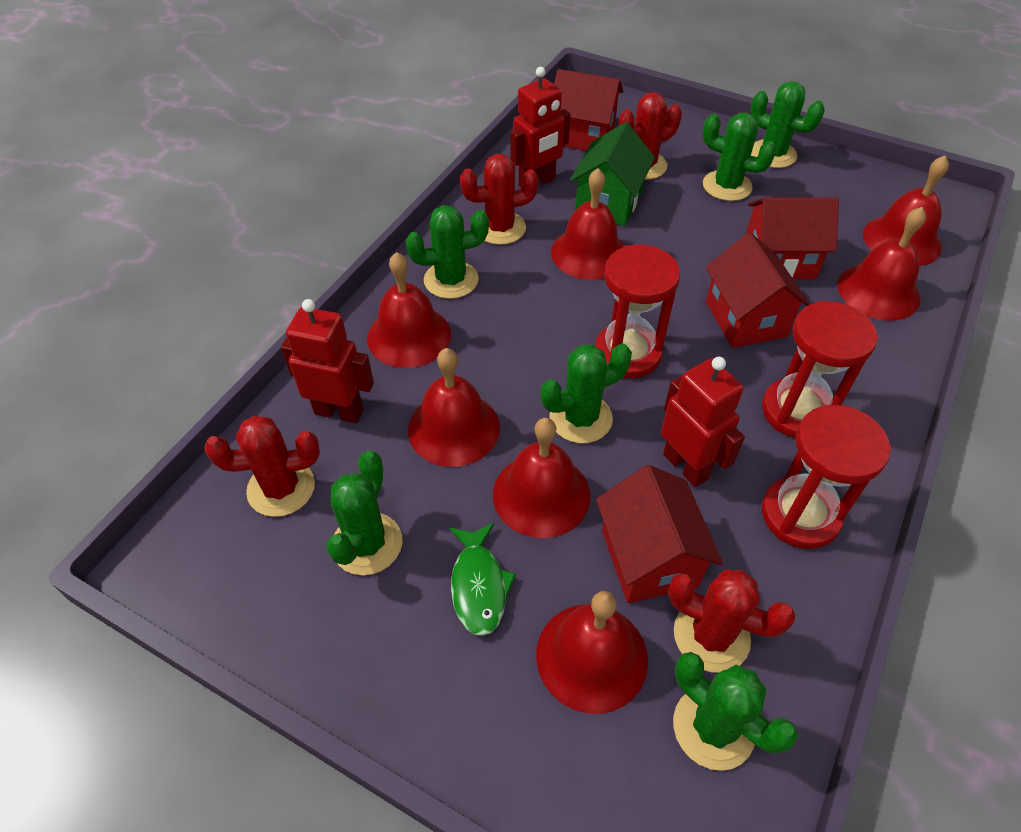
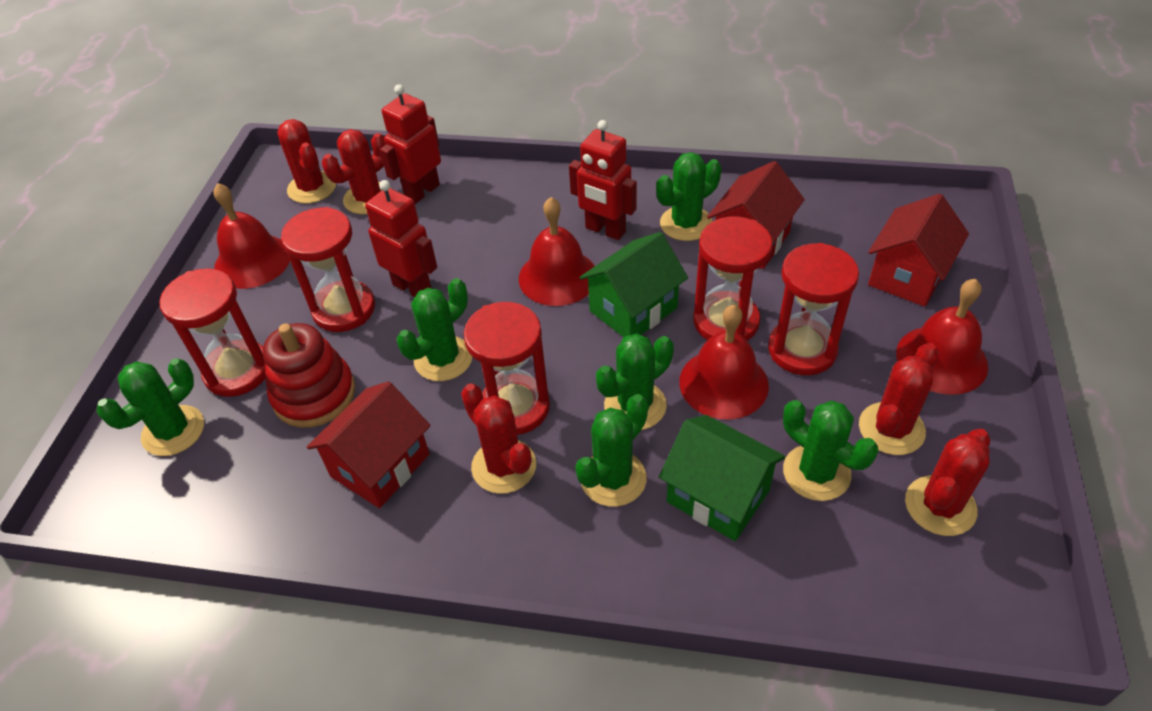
green fish: 1 -> 0
green house: 1 -> 2
red bell: 7 -> 4
red cactus: 4 -> 5
red hourglass: 3 -> 5
red house: 4 -> 3
red stacking toy: 0 -> 1

